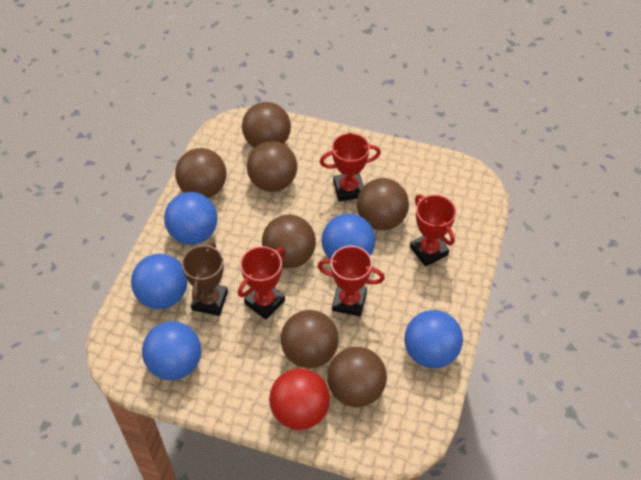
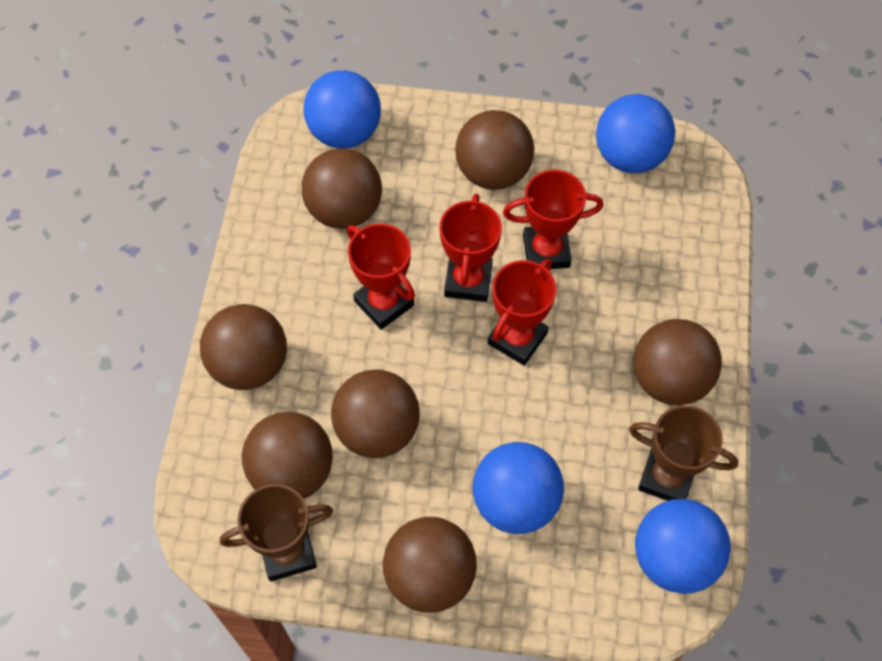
blue ball: 5 -> 4
brown trophy: 1 -> 2
red ball: 1 -> 0

